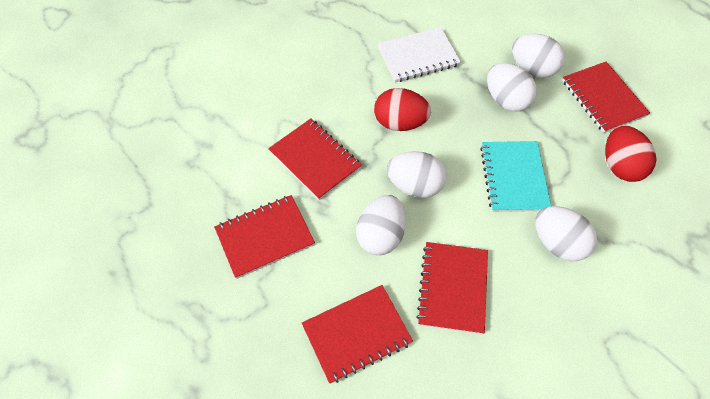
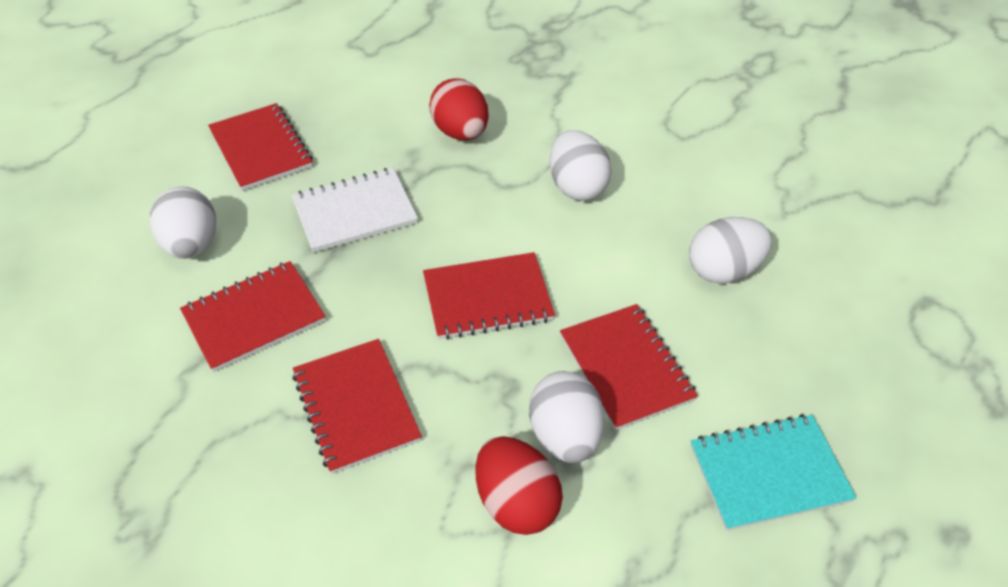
white egg: 5 -> 4

